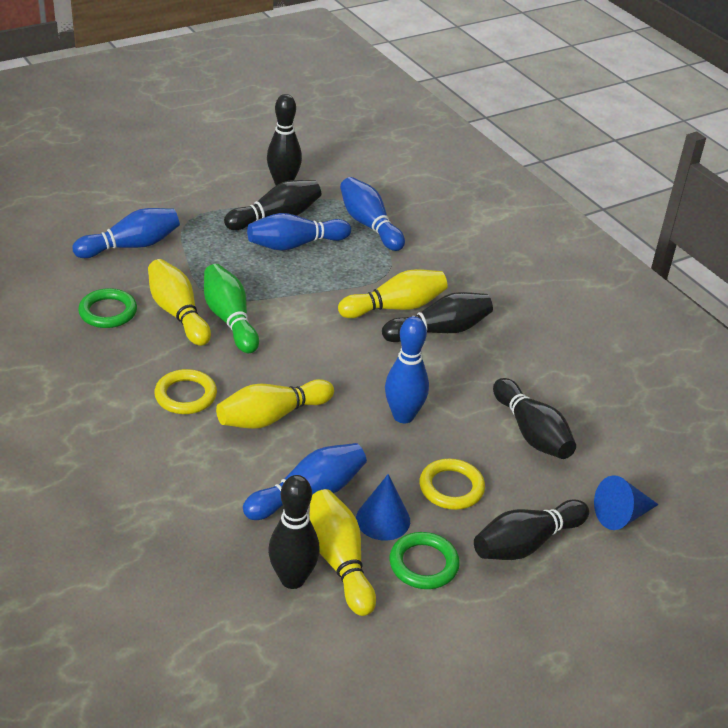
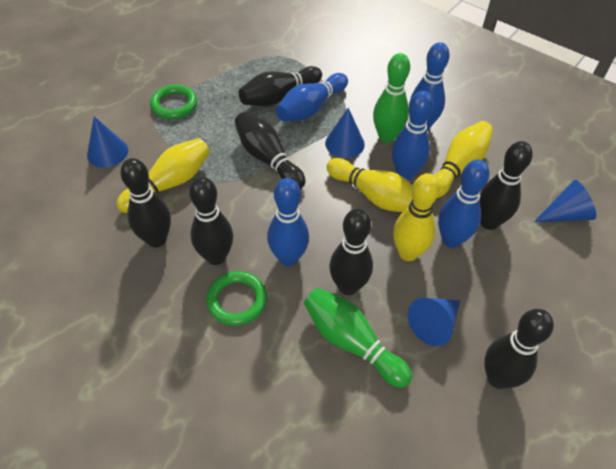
black bowling pin: 6 -> 7
blue cone: 2 -> 4
green bowling pin: 1 -> 2
yellow ring: 2 -> 0

